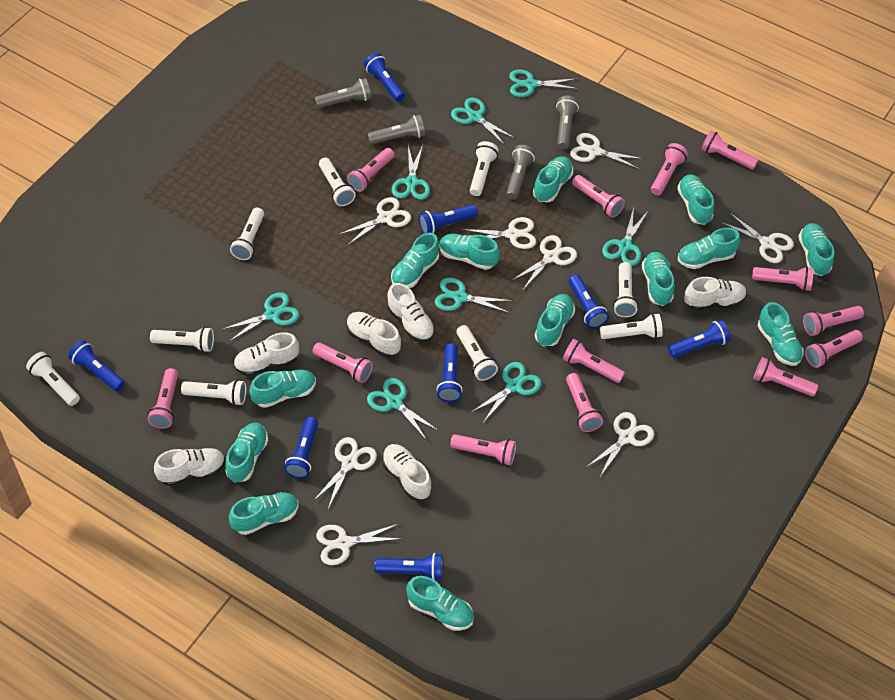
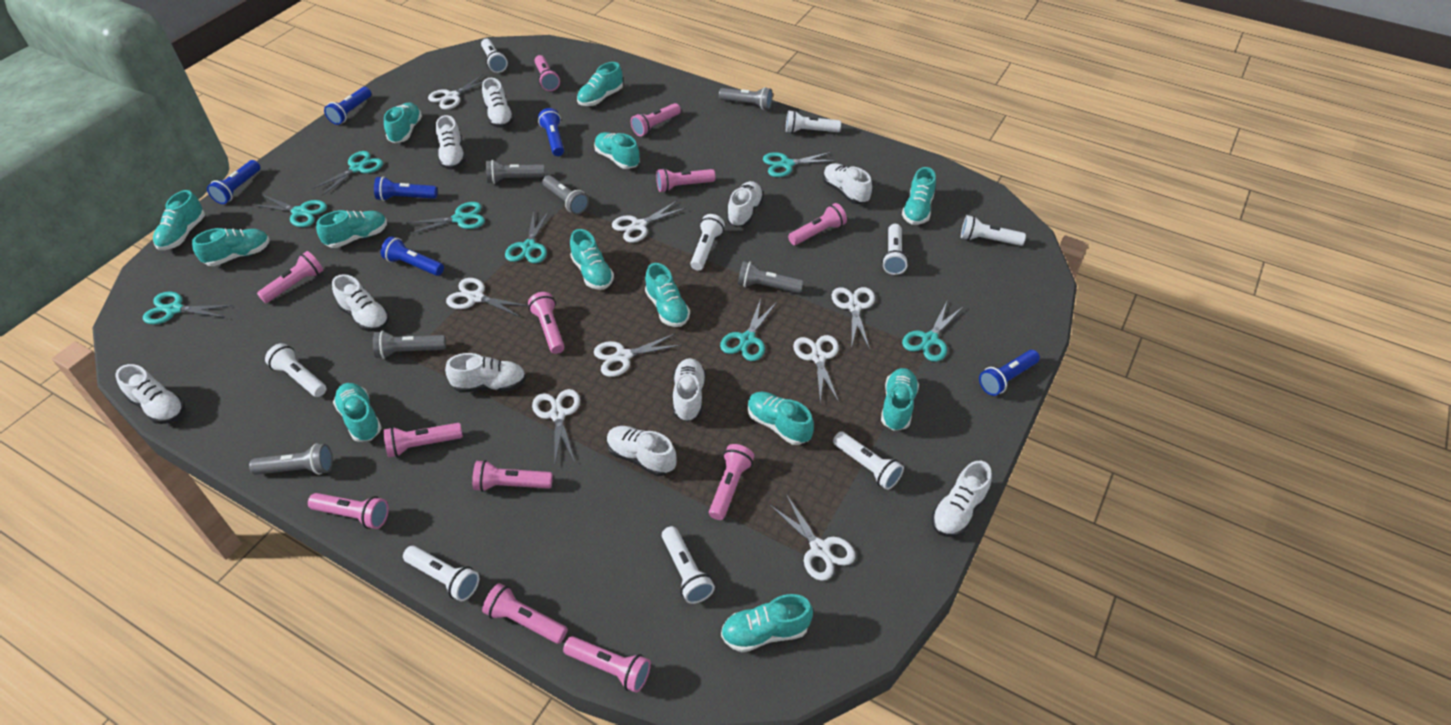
blue flashlight: 8 -> 6
grey flashlight: 4 -> 6
pink flashlight: 13 -> 12
white shoe: 6 -> 10

